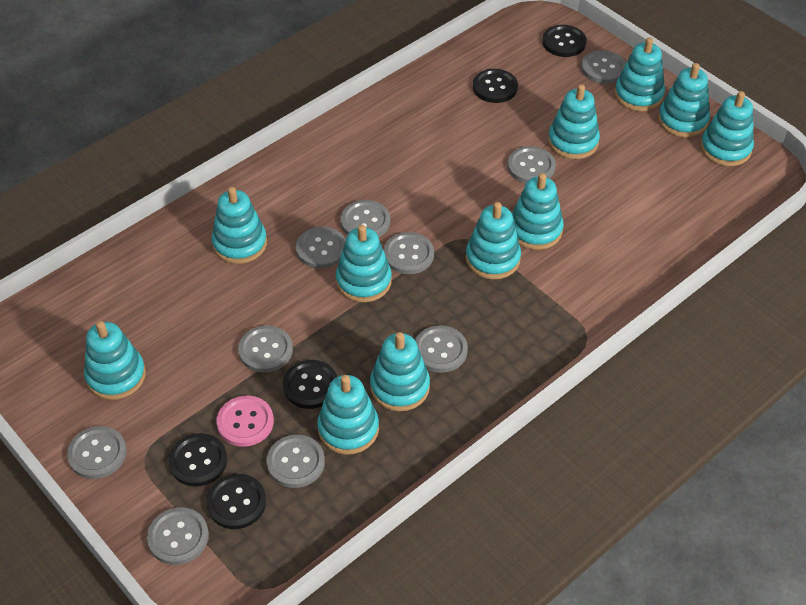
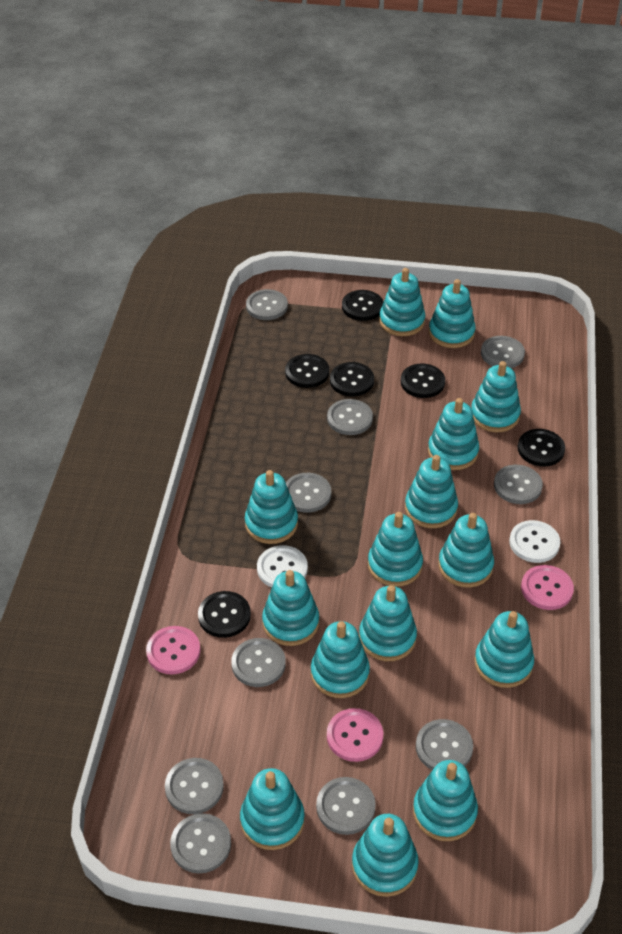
black button: 5 -> 6
pink button: 1 -> 3
turquoise stacking toy: 11 -> 15
white button: 0 -> 2

